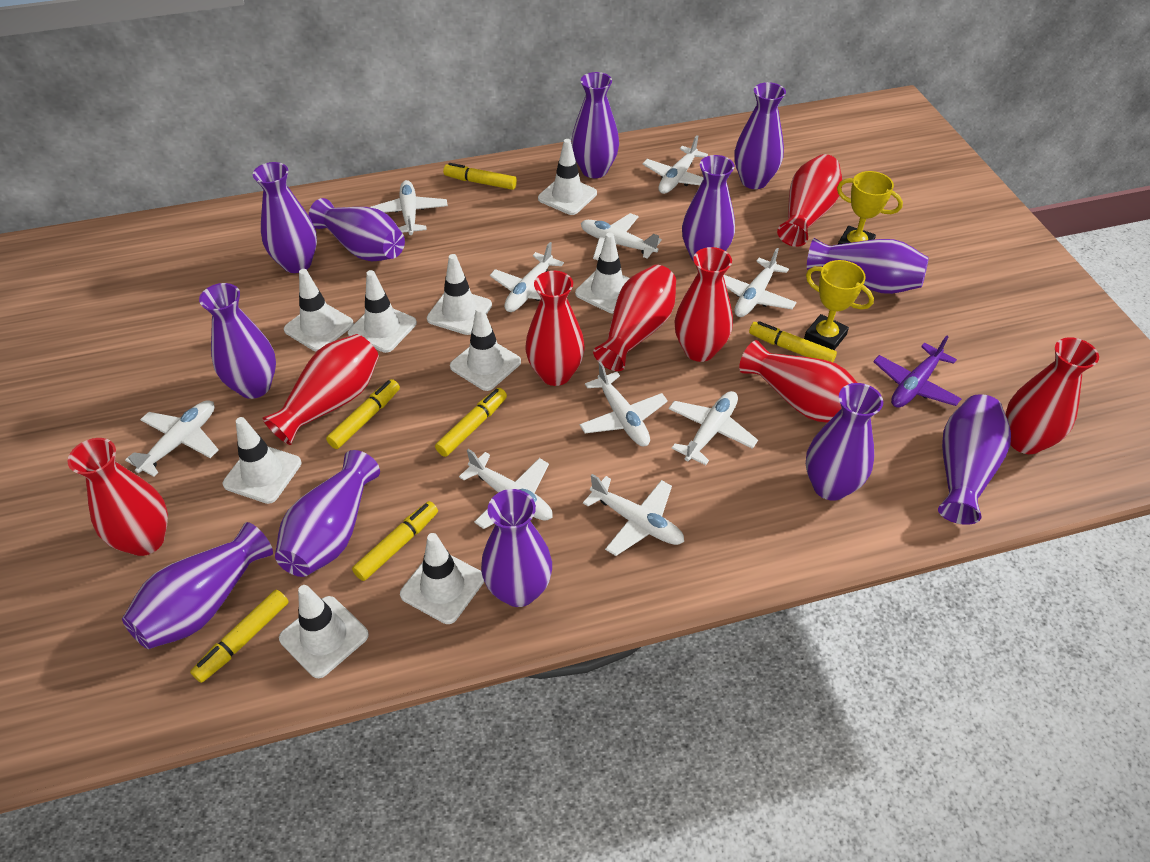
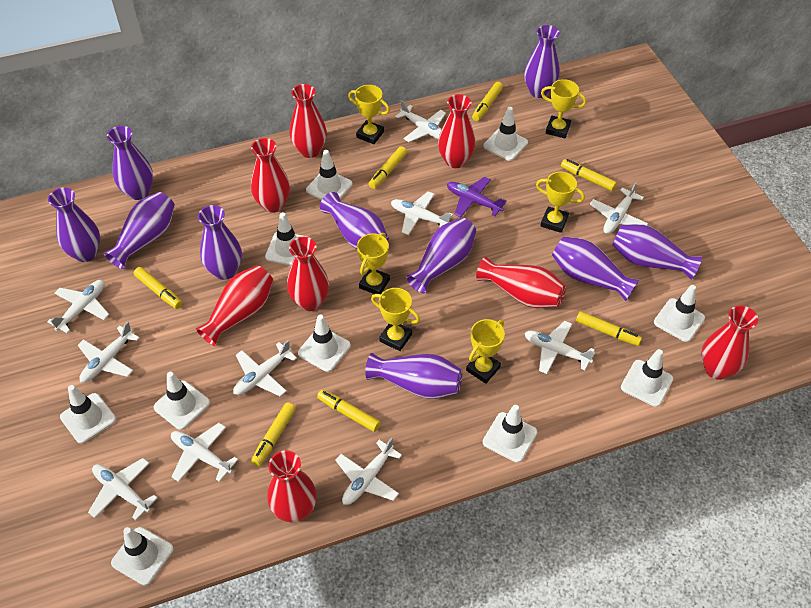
purple vase: 12 -> 10
white traffic cone: 9 -> 10
yellow marker: 6 -> 7
yellow trophy: 2 -> 6

